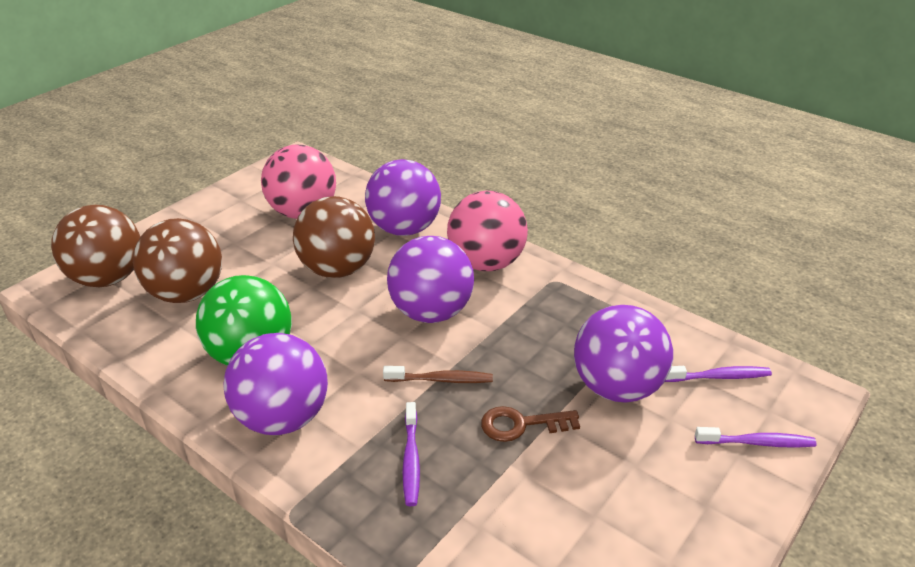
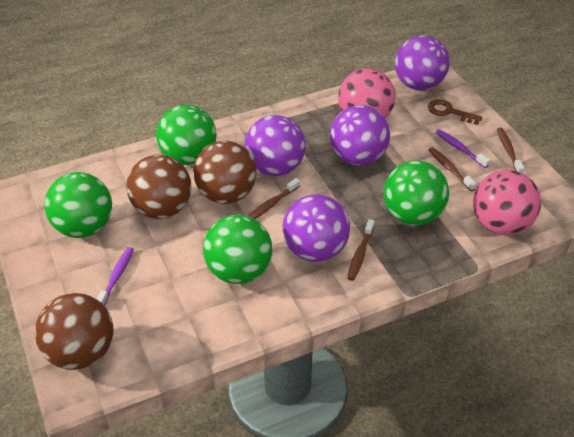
brown toothbrush: 1 -> 4
green ball: 1 -> 4
purple toothbrush: 3 -> 2

